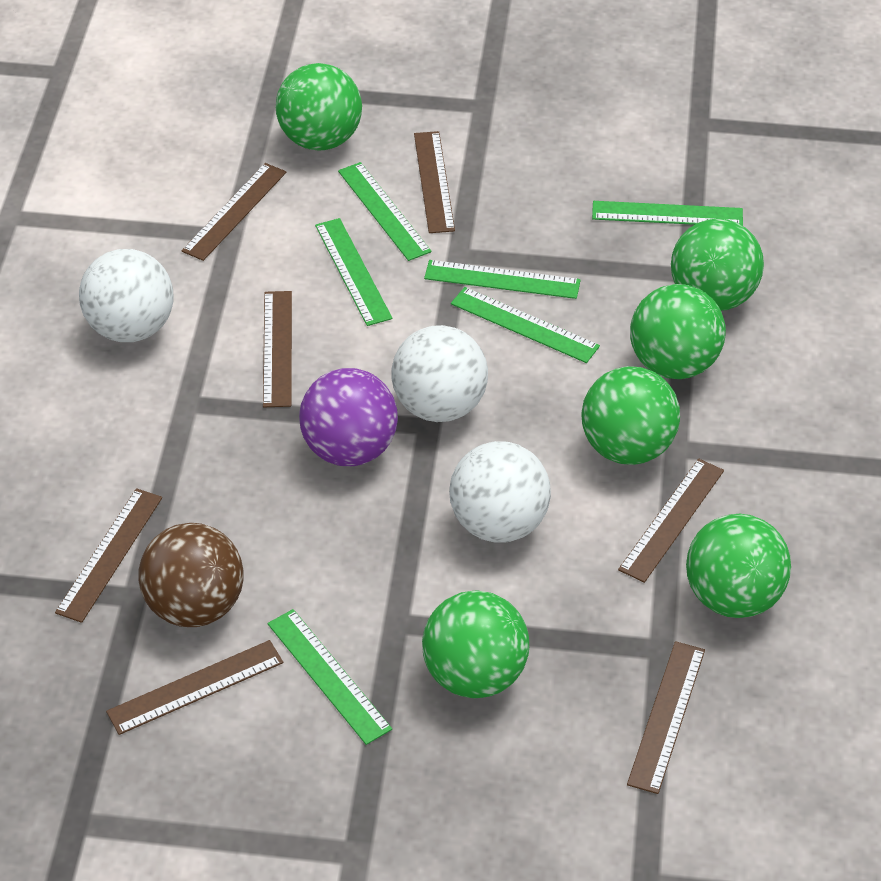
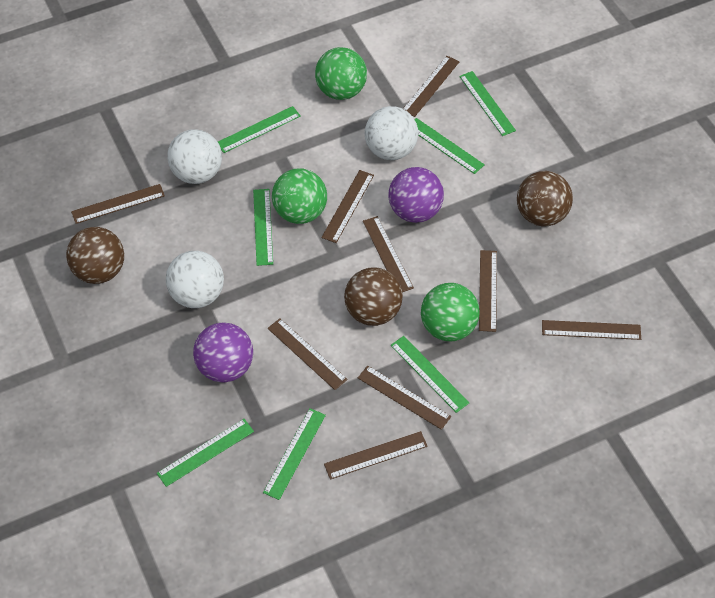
brown ball: 1 -> 3
brown ruler: 7 -> 9
green ball: 6 -> 3
green ruler: 6 -> 7
purple ball: 1 -> 2

